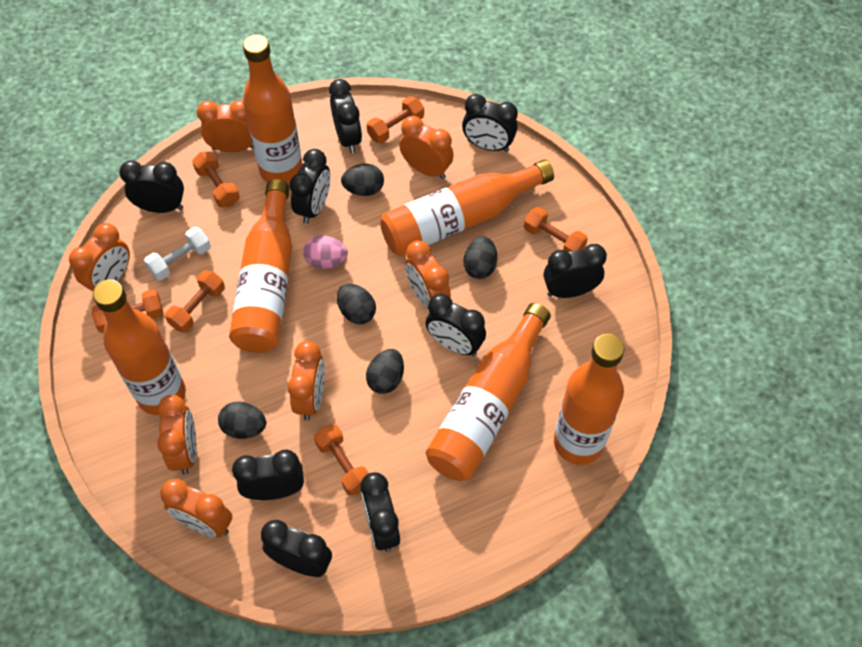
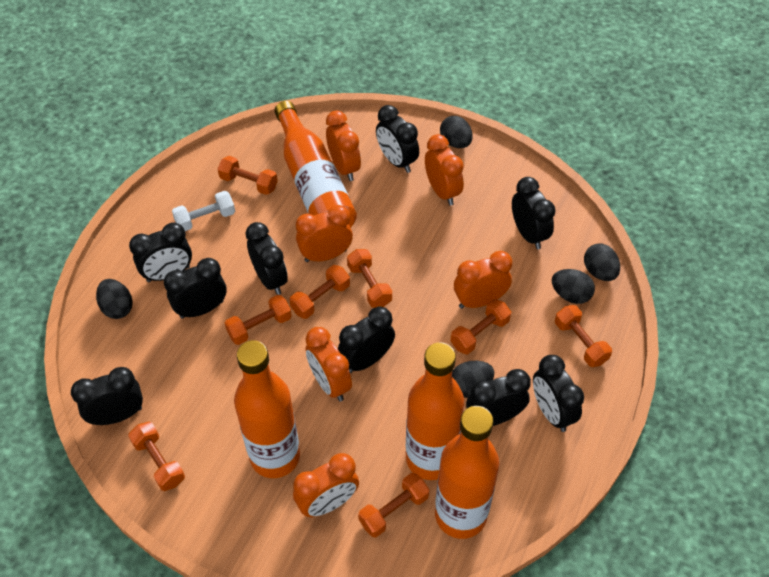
orange bottle: 6 -> 4
orange clock: 7 -> 6
orange dumbbell: 6 -> 8
pink egg: 1 -> 0

